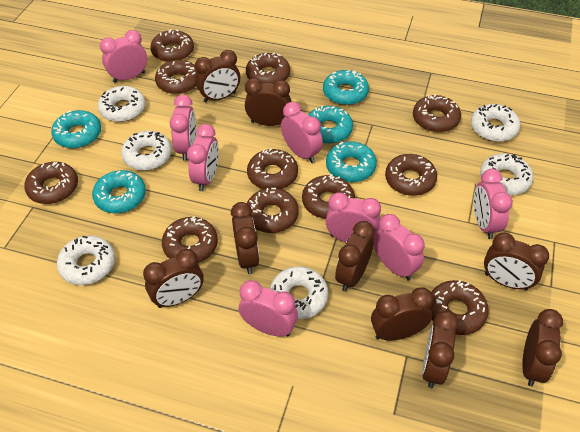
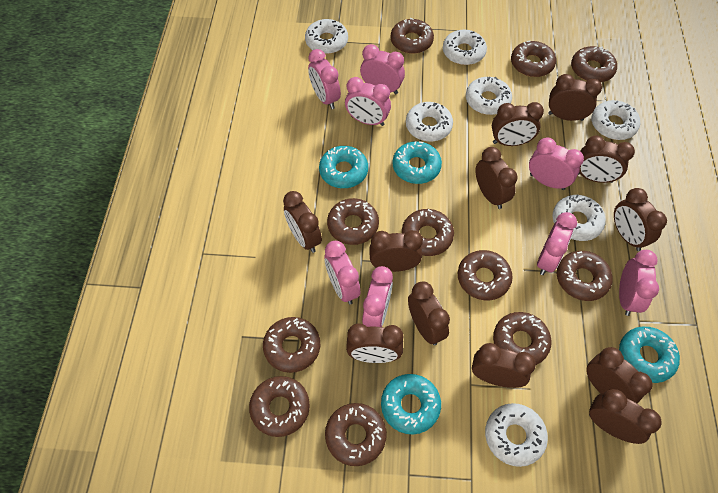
brown clock: 9 -> 12
turquoise donut: 5 -> 4
white donut: 6 -> 7

